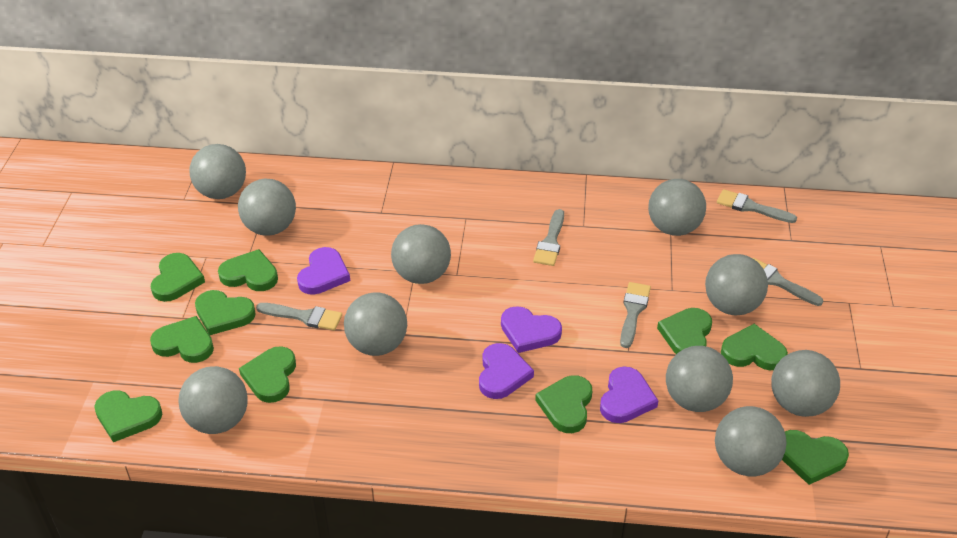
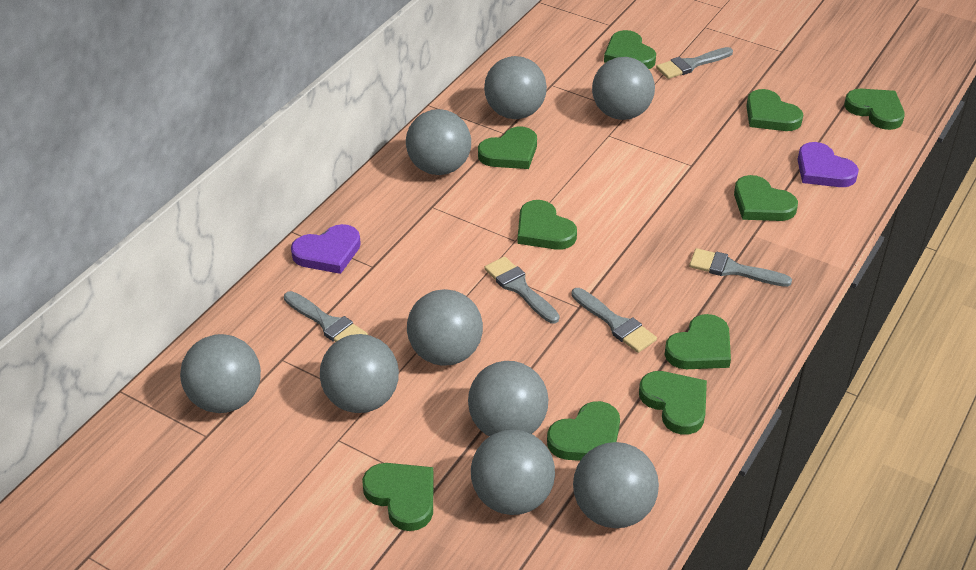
grey ball: 10 -> 9
purple heart: 4 -> 2

